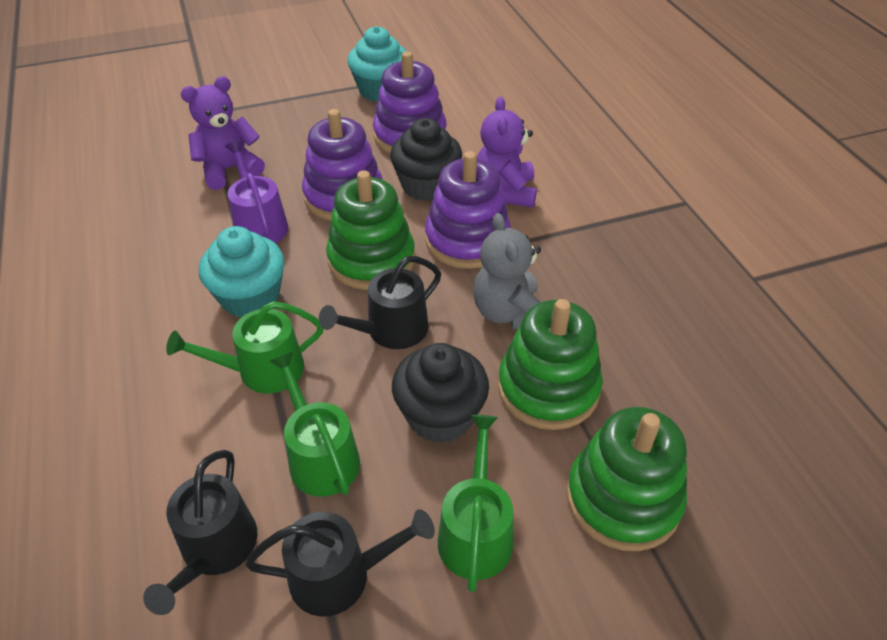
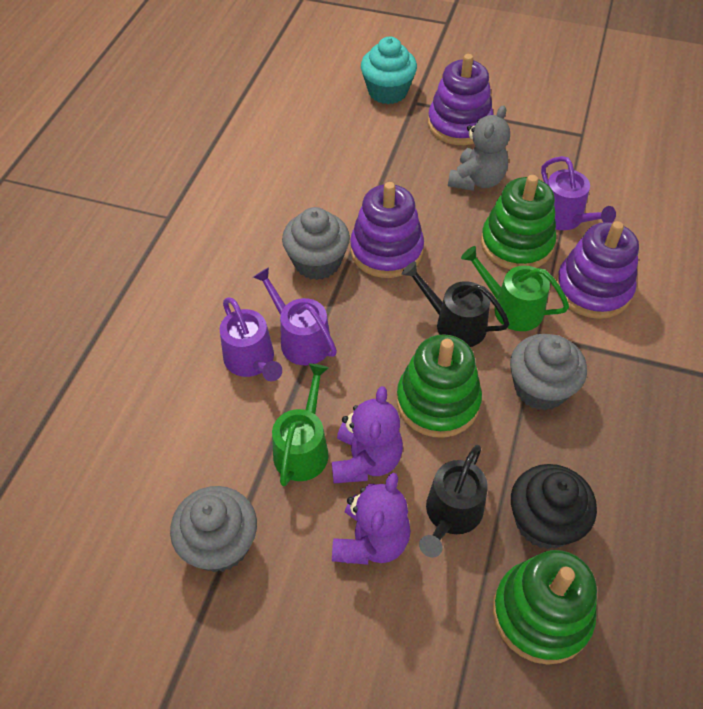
black cupcake: 2 -> 1
black watering can: 3 -> 2
green watering can: 3 -> 2
grey cupcake: 0 -> 3
purple watering can: 1 -> 3
turquoise cupcake: 2 -> 1

